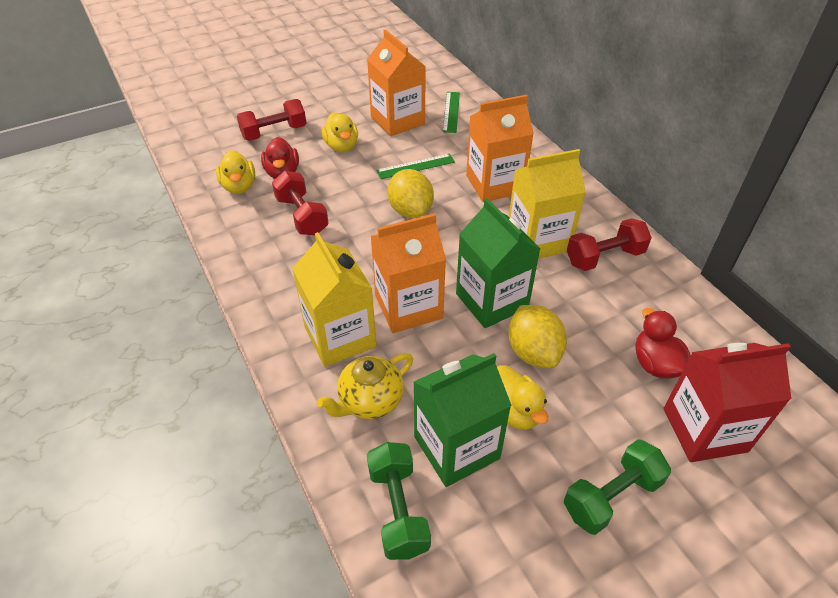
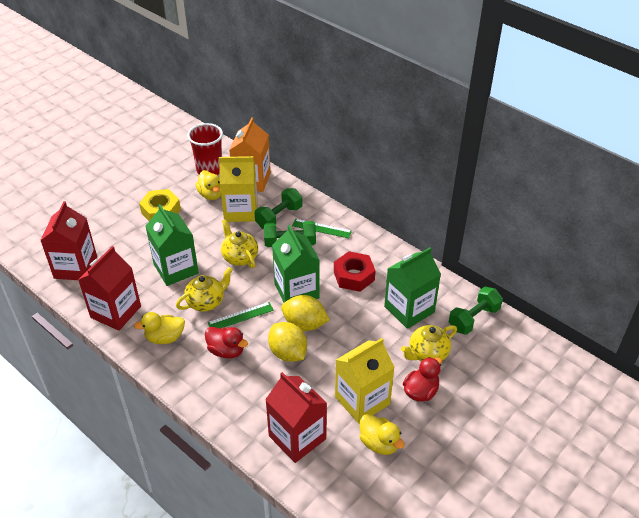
green carton: 2 -> 3
green dumbbell: 2 -> 3
orange carton: 3 -> 1
red carton: 1 -> 3
red cup: 0 -> 1
red dumbbell: 3 -> 0
red nut: 0 -> 1
yellow nut: 0 -> 1
yellow teapot: 1 -> 3

